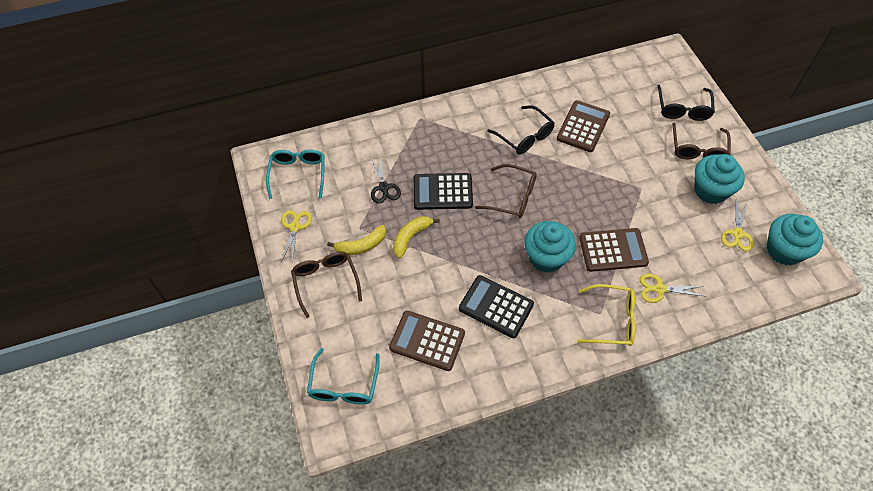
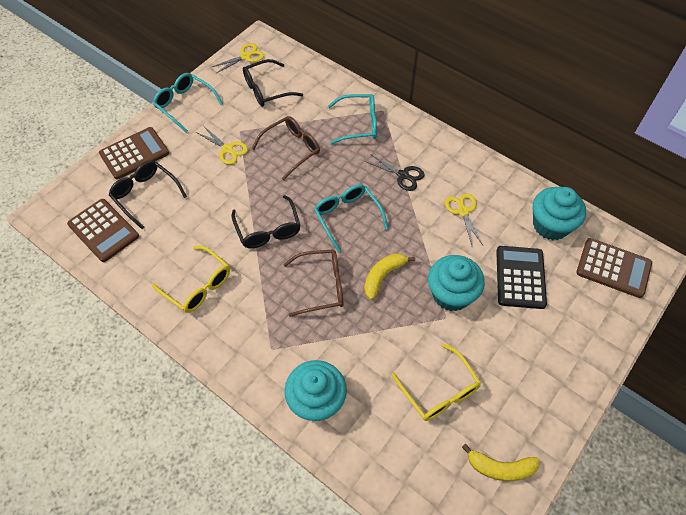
black calculator: 2 -> 1
black glasses: 2 -> 3
brown glasses: 3 -> 2
turquoise glasses: 2 -> 3
yellow glasses: 1 -> 2

